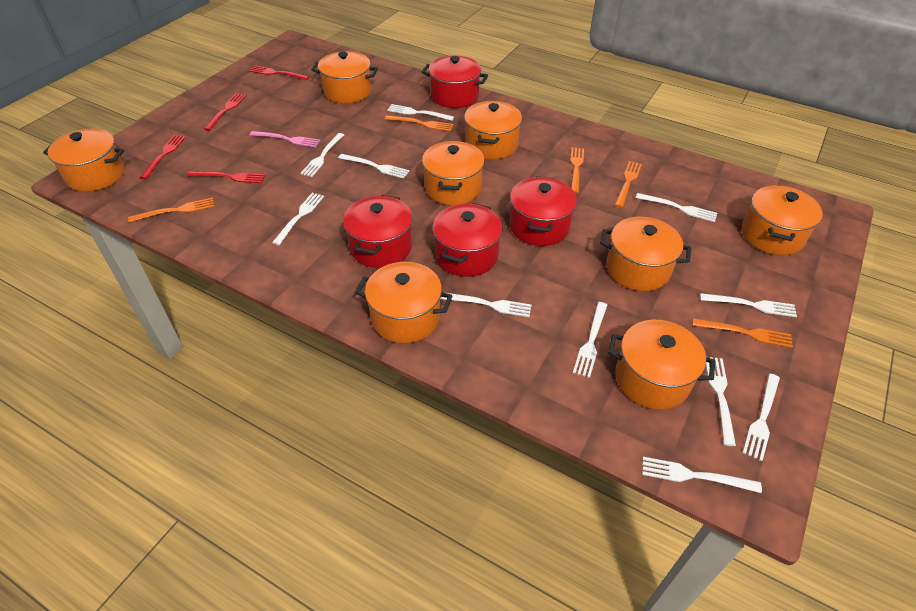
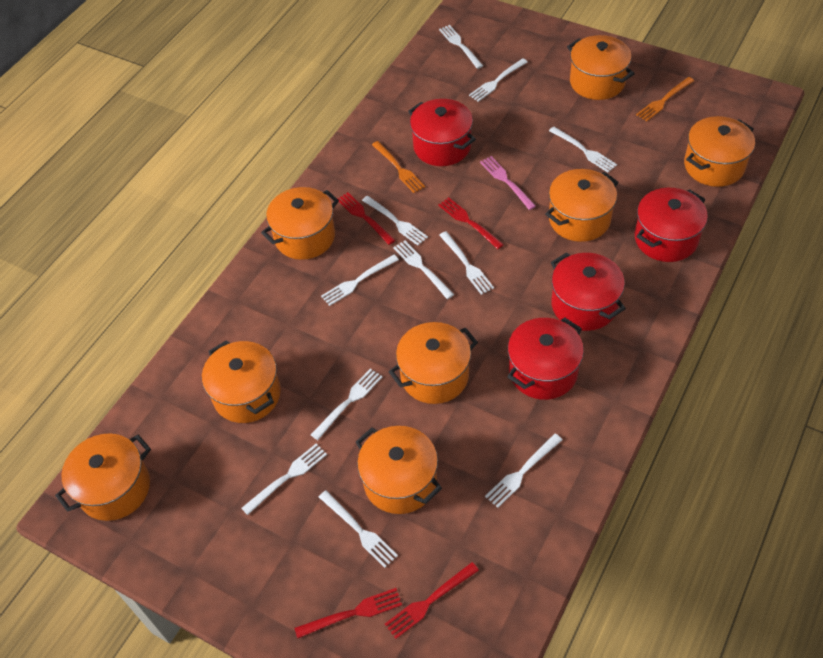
orange fork: 5 -> 2

